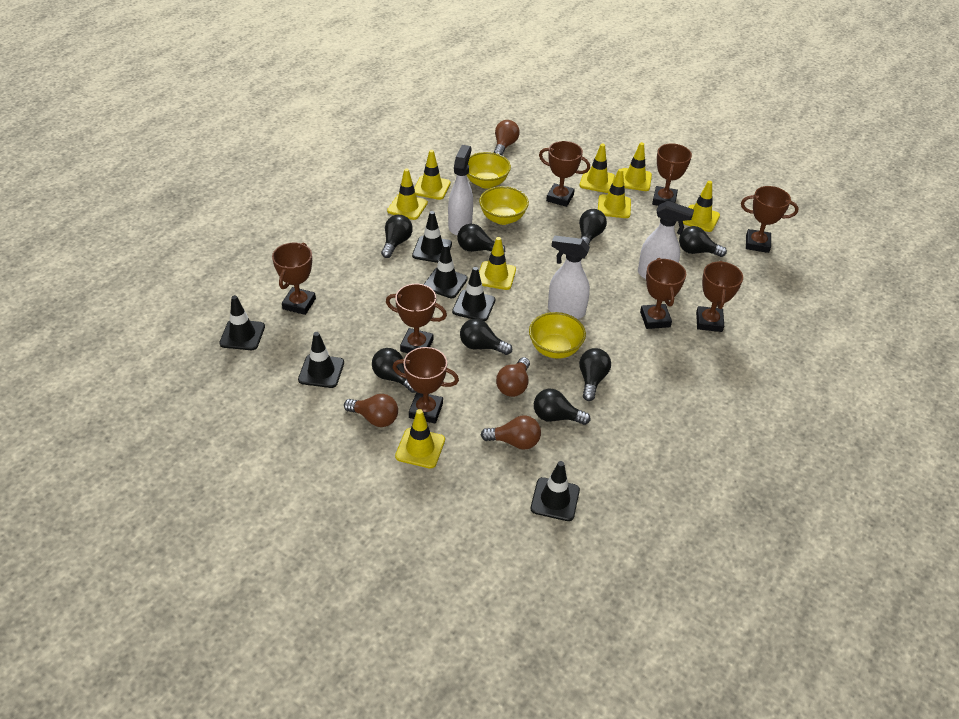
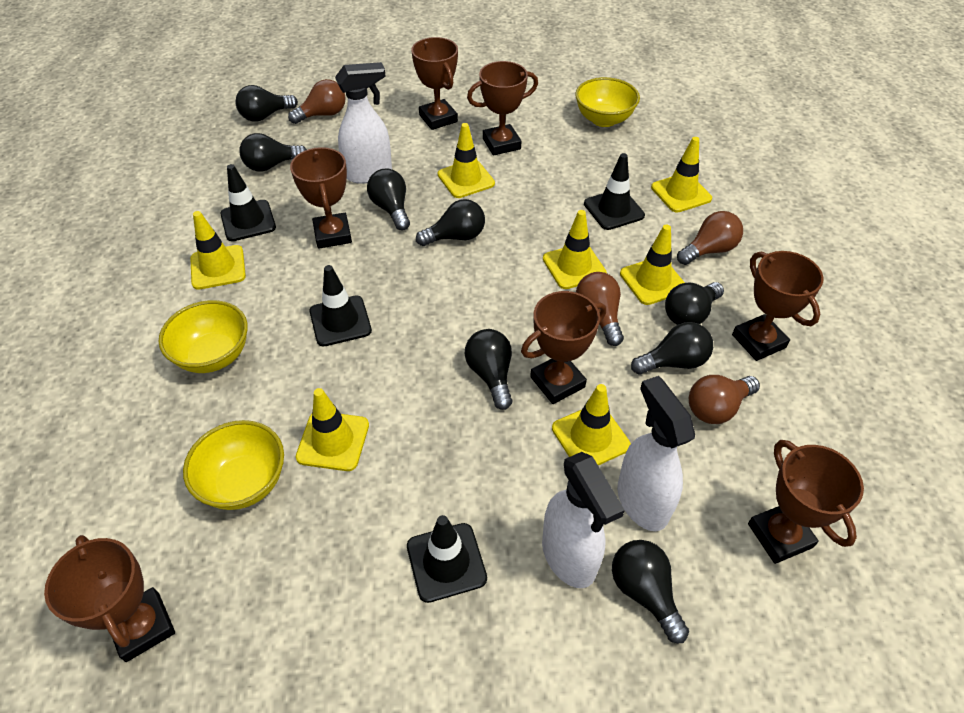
black traffic cone: 6 -> 4
brown trophy: 8 -> 7
yellow traffic cone: 8 -> 7

